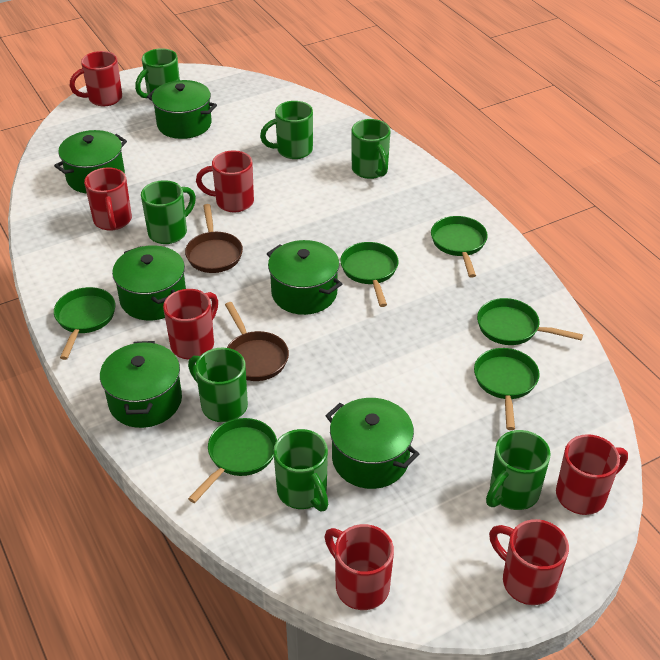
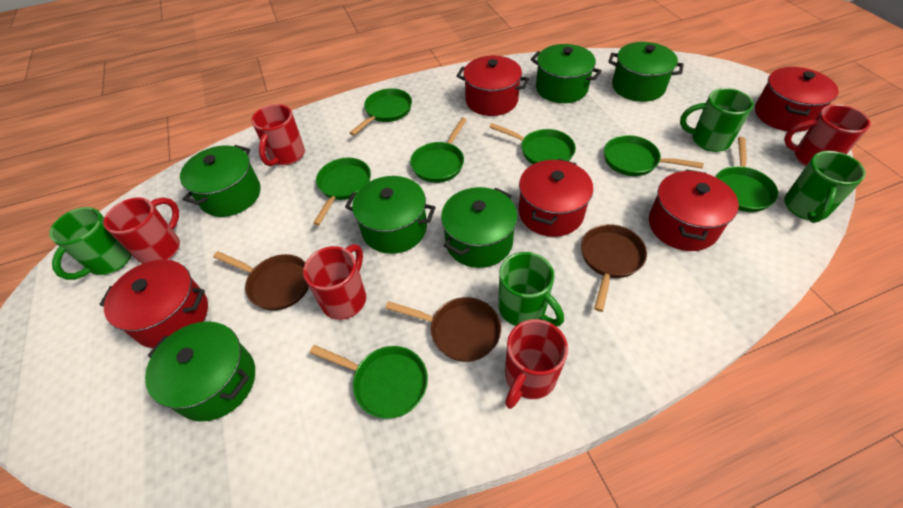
brown pan: 2 -> 3
green mug: 7 -> 4
green pan: 6 -> 7
red mug: 7 -> 5
red pot: 0 -> 5

